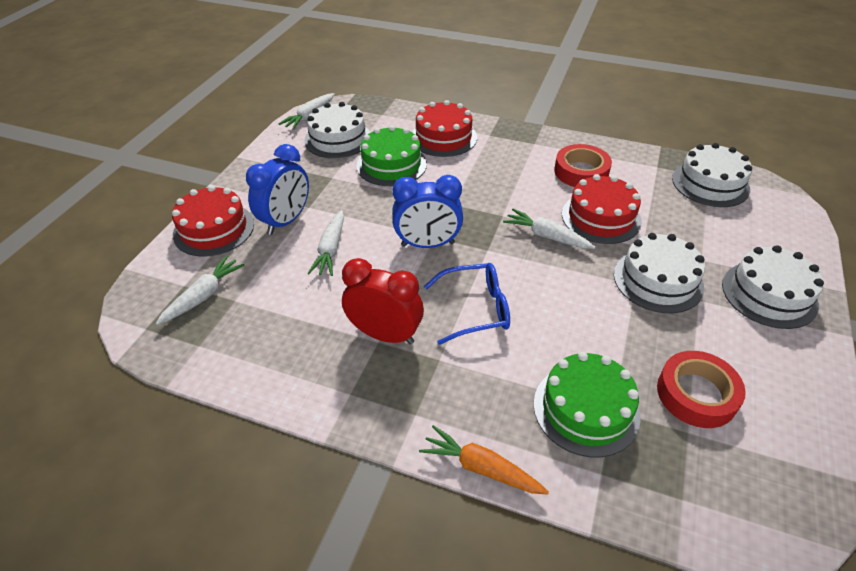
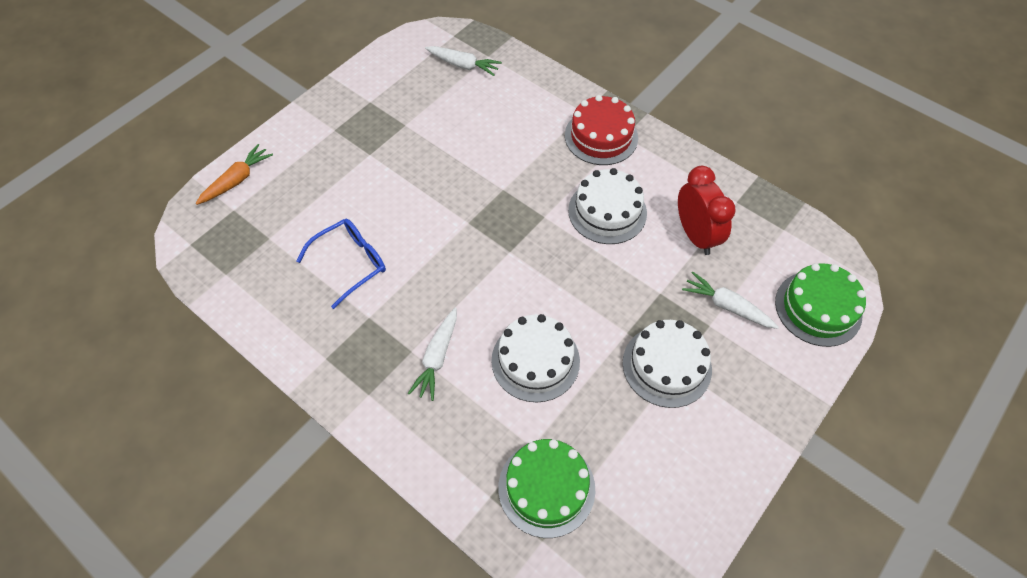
blue clock: 2 -> 0
red cake: 3 -> 1
red tape: 2 -> 0
white cake: 4 -> 3
white carrot: 4 -> 3

